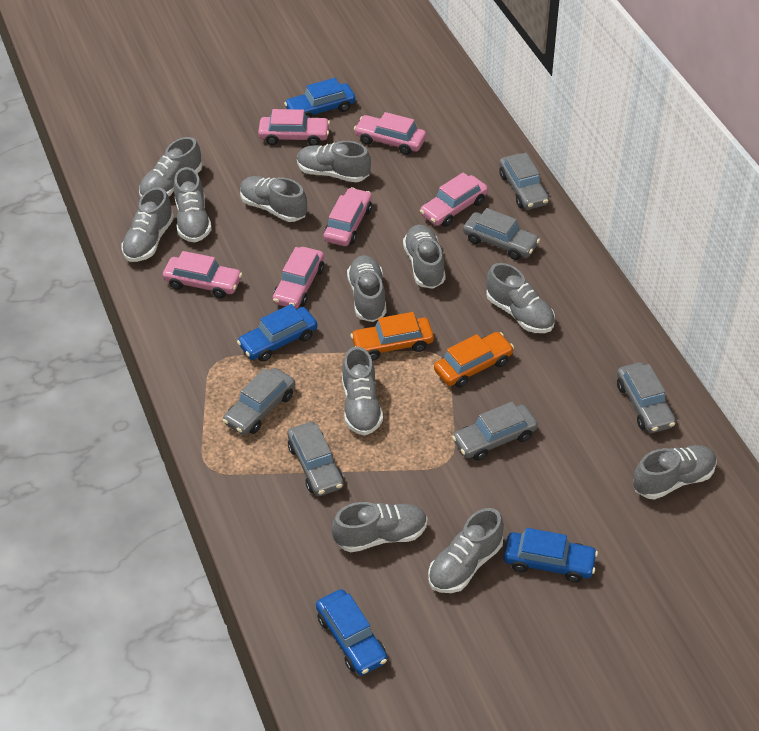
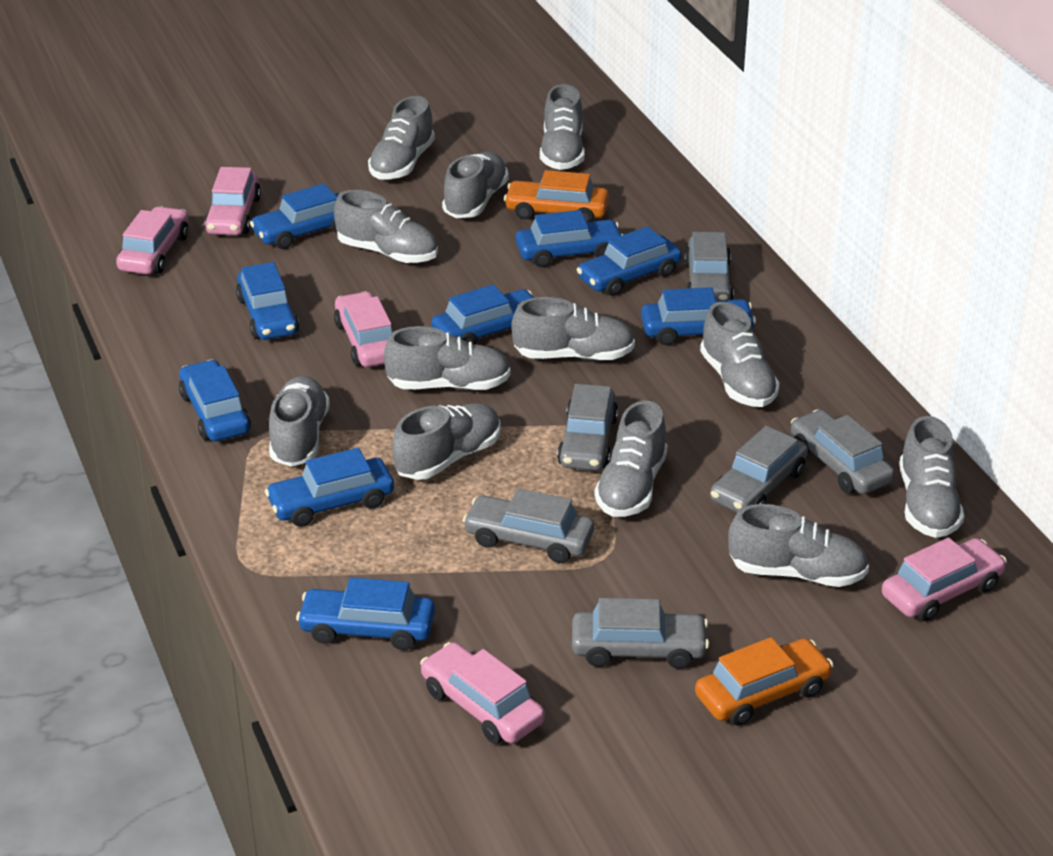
blue car: 4 -> 9
pink car: 6 -> 5

